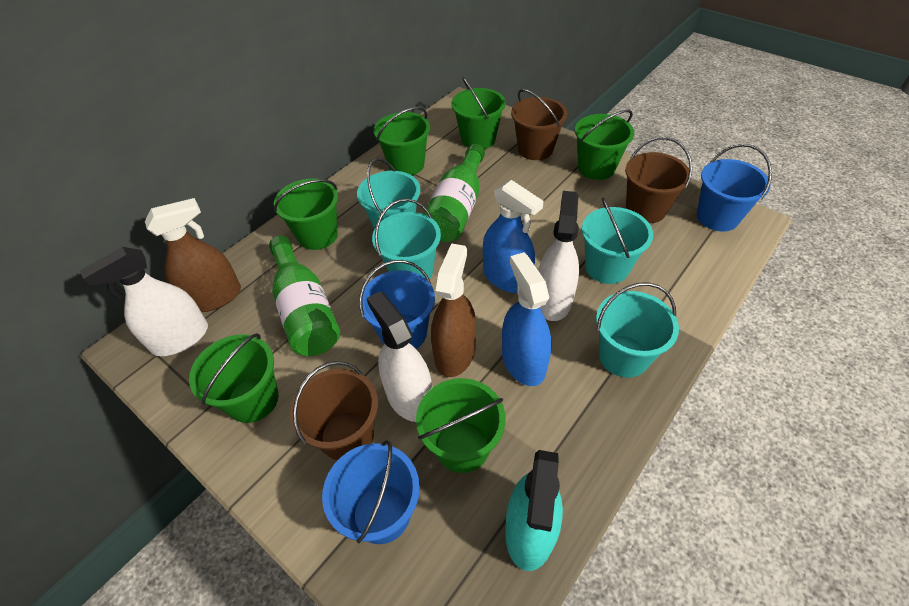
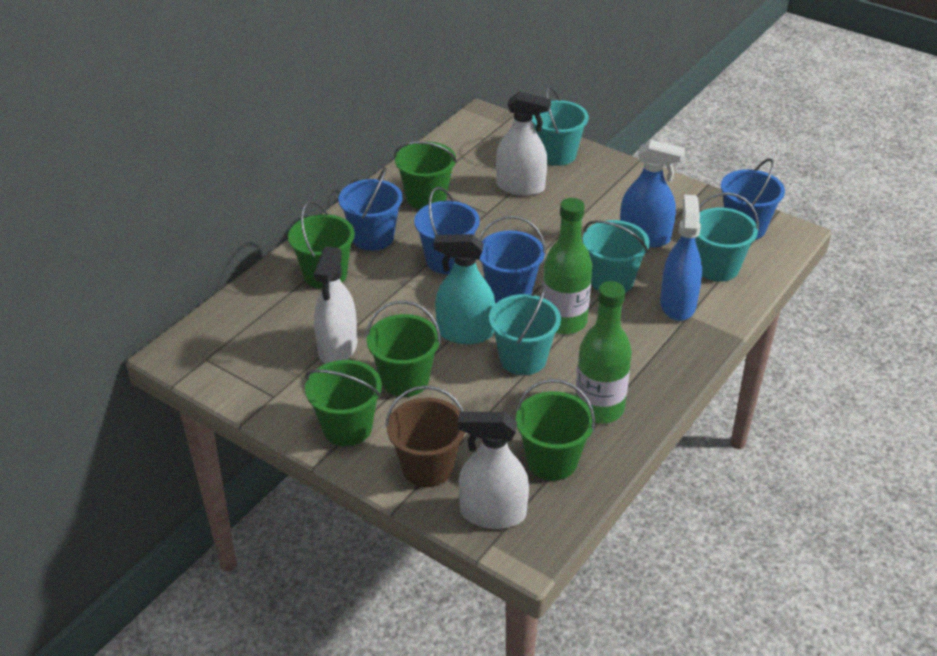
blue bucket: 3 -> 4
brown bucket: 3 -> 1
brown spray bottle: 2 -> 0
green bucket: 6 -> 5

